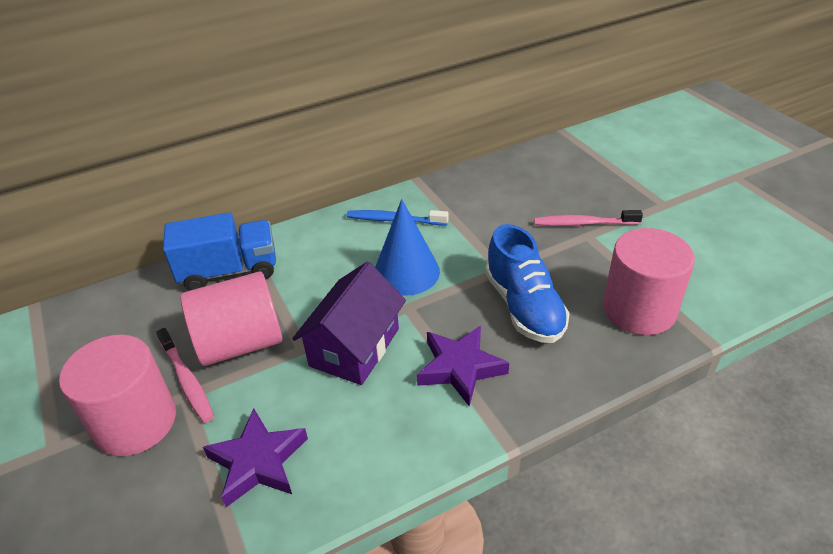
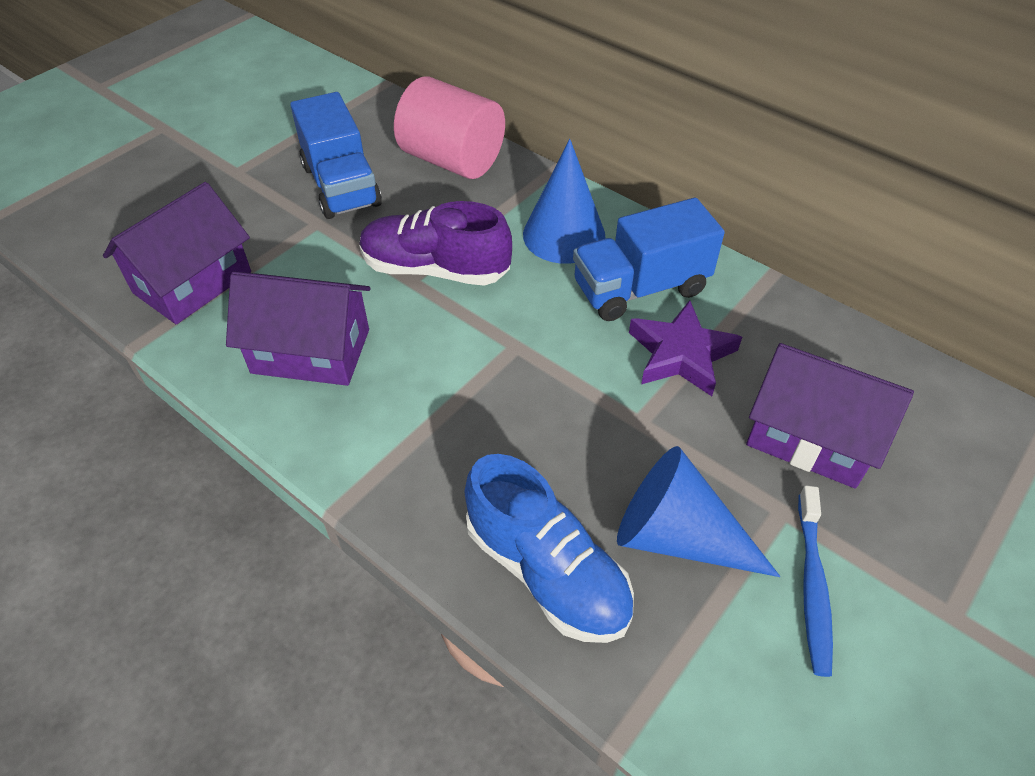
blue cone: 1 -> 2
blue truck: 1 -> 2
pink cylinder: 3 -> 1
pink toothbrush: 2 -> 0
purple house: 1 -> 3
purple shoe: 0 -> 1
purple star: 2 -> 1

